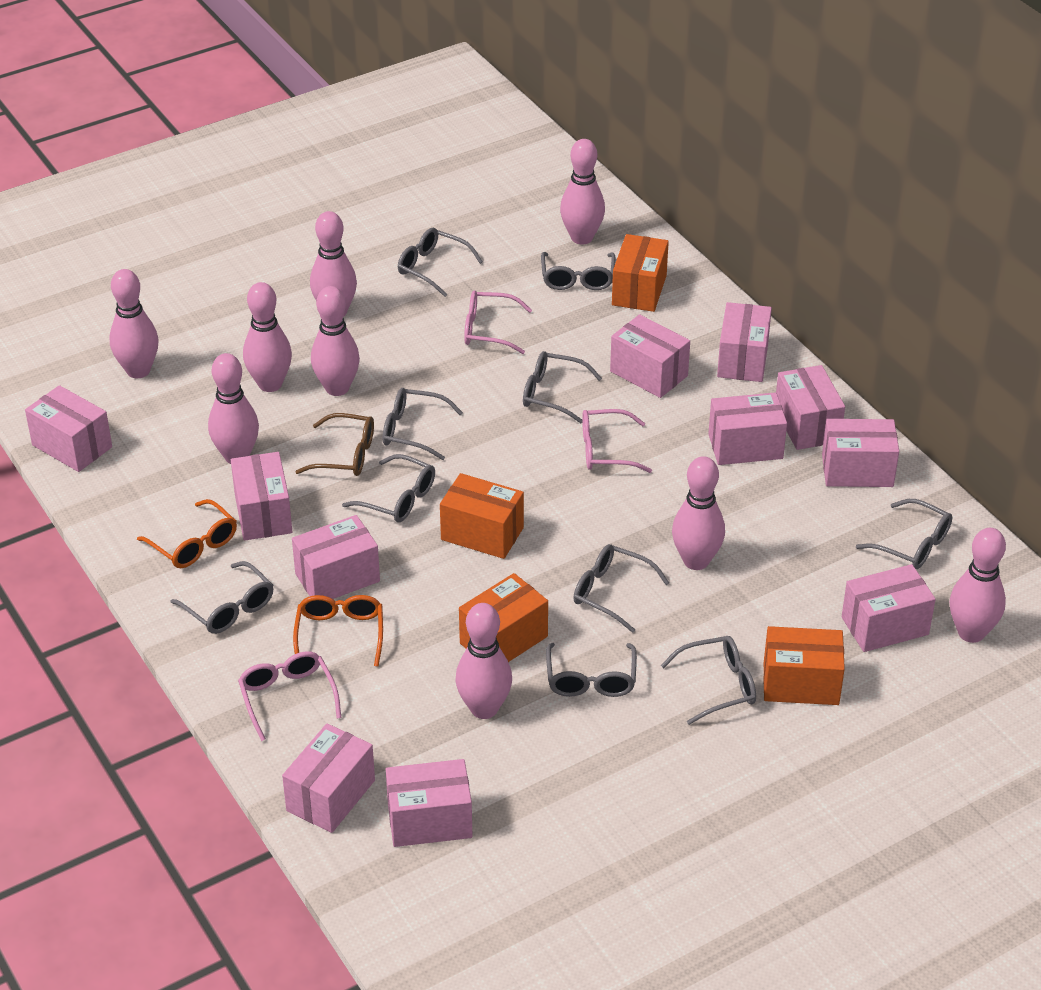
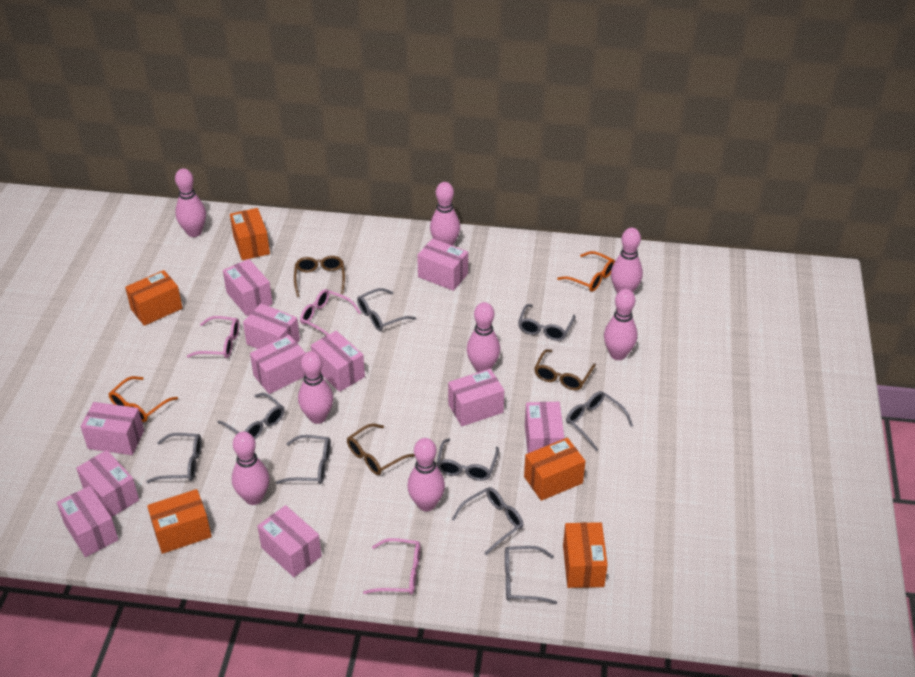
brown glasses: 1 -> 3
grey glasses: 10 -> 9
orange box: 4 -> 5
pink bowling pin: 9 -> 8

